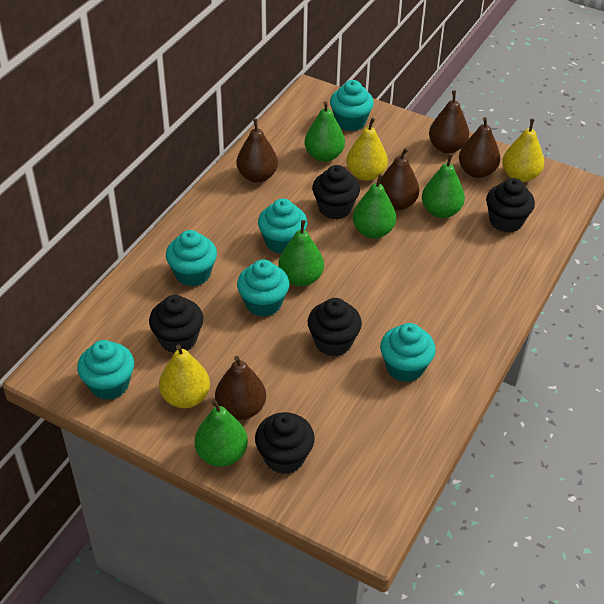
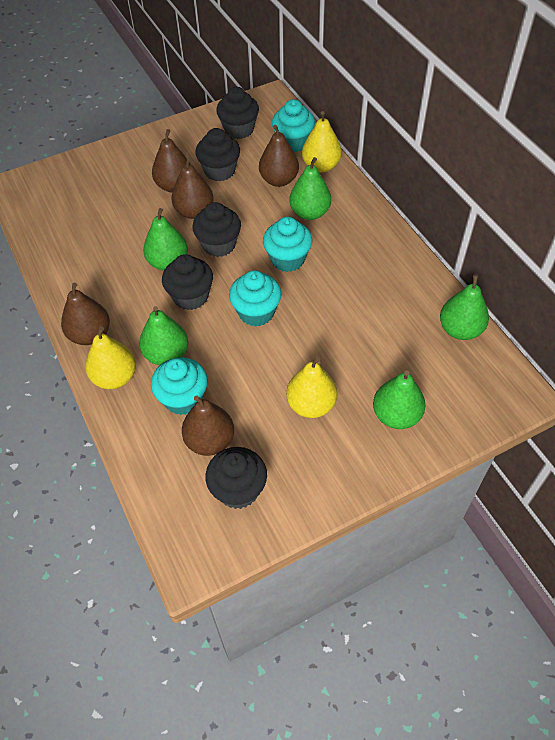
turquoise cupcake: 6 -> 4

